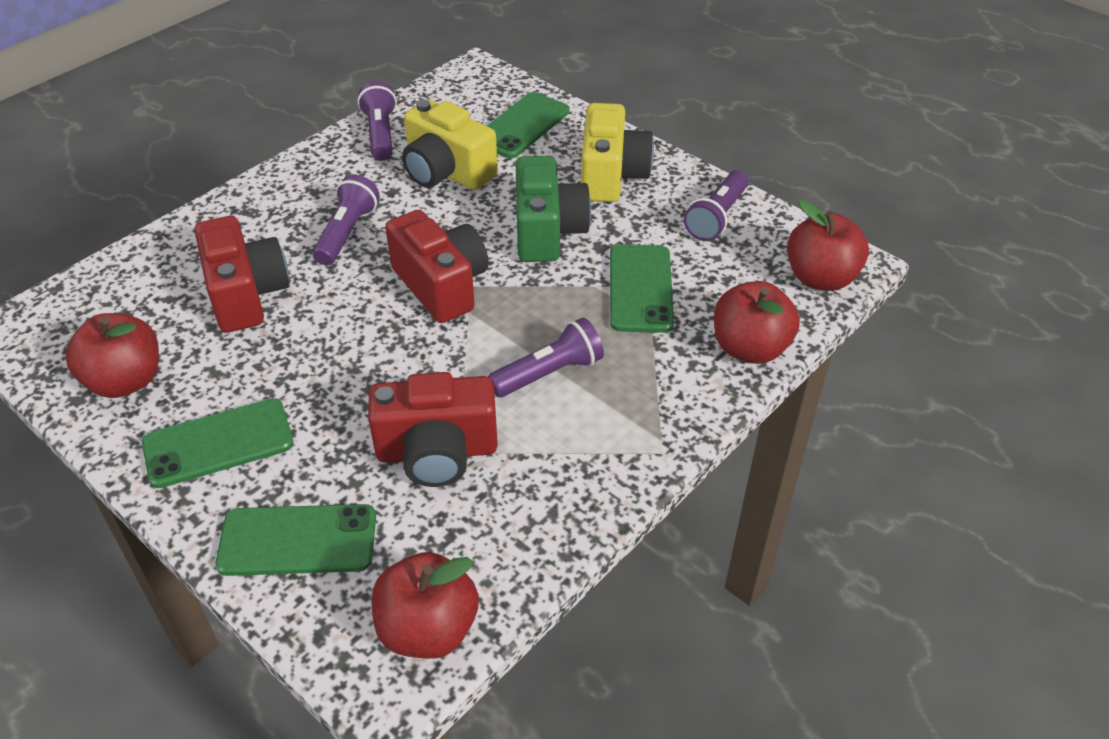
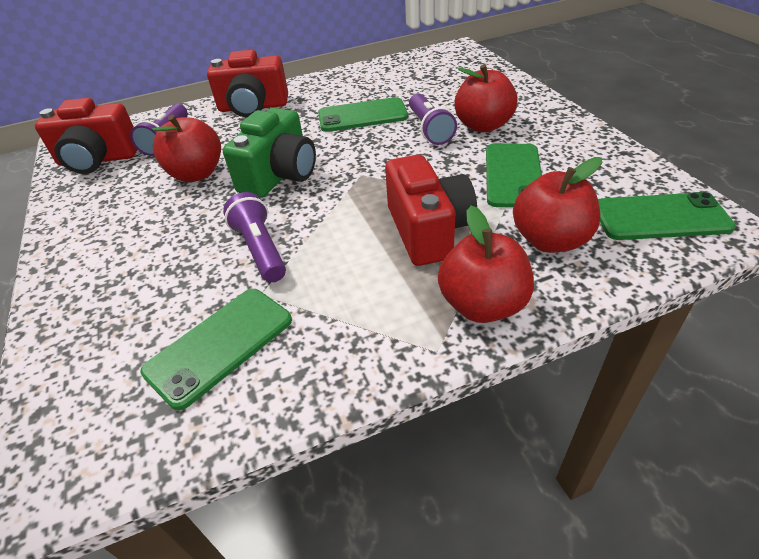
purple flashlight: 4 -> 3
yellow camera: 2 -> 0

